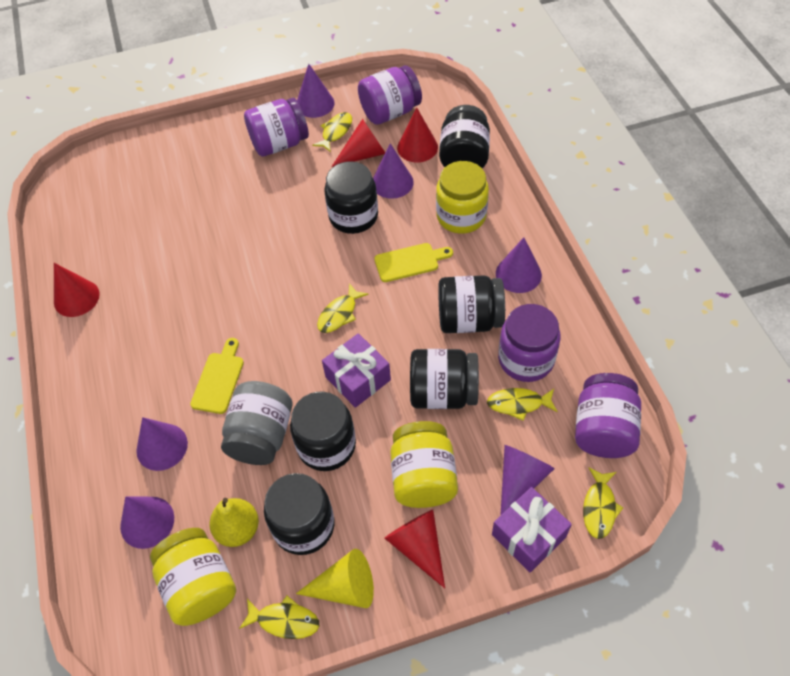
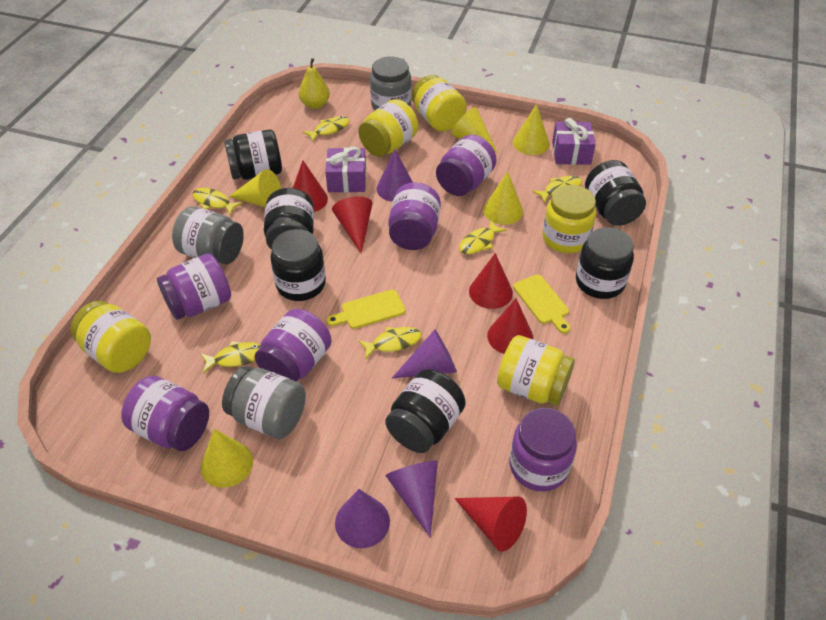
grey jar: 1 -> 3
purple cone: 6 -> 4
purple jar: 4 -> 6
red cone: 4 -> 5
yellow cone: 1 -> 5
yellow fish: 5 -> 6
yellow jar: 3 -> 5

